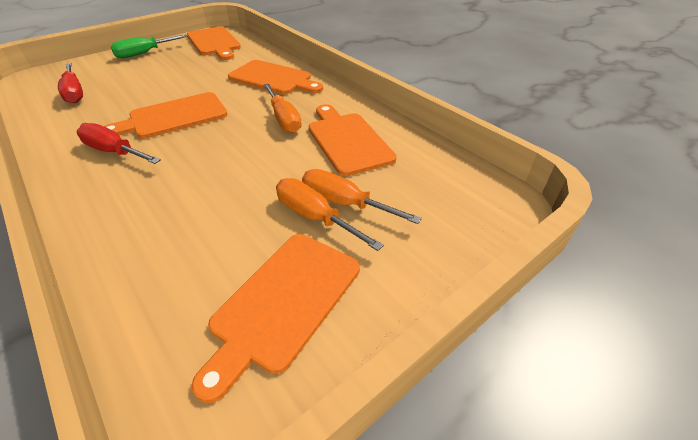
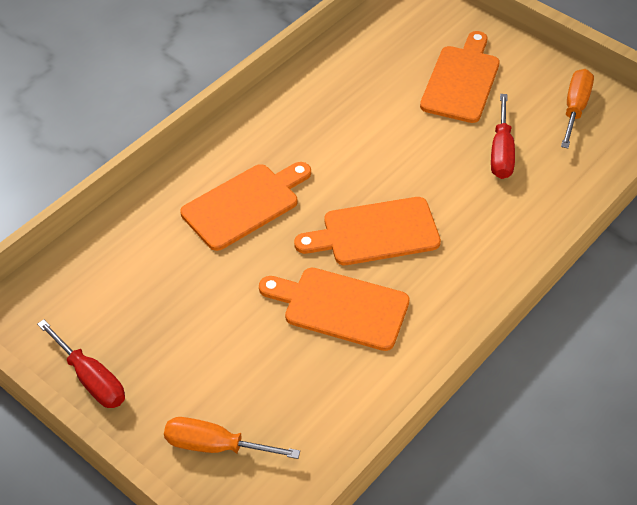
green screwdriver: 1 -> 0
orange cutting board: 5 -> 4
orange screwdriver: 3 -> 2

